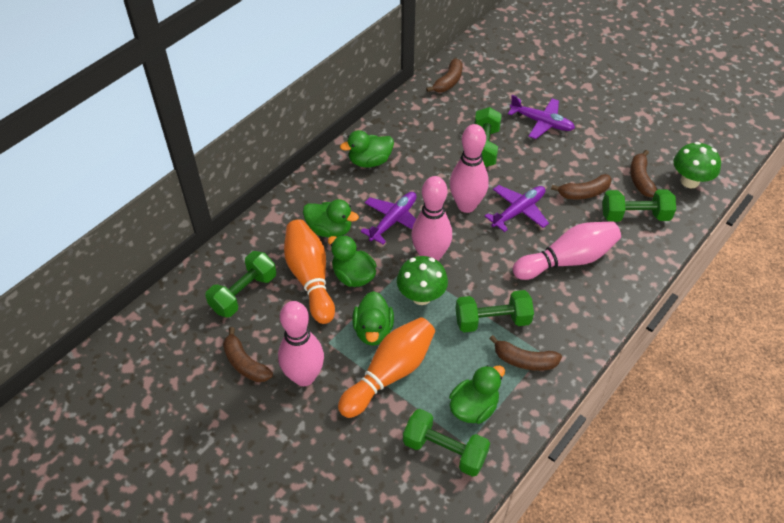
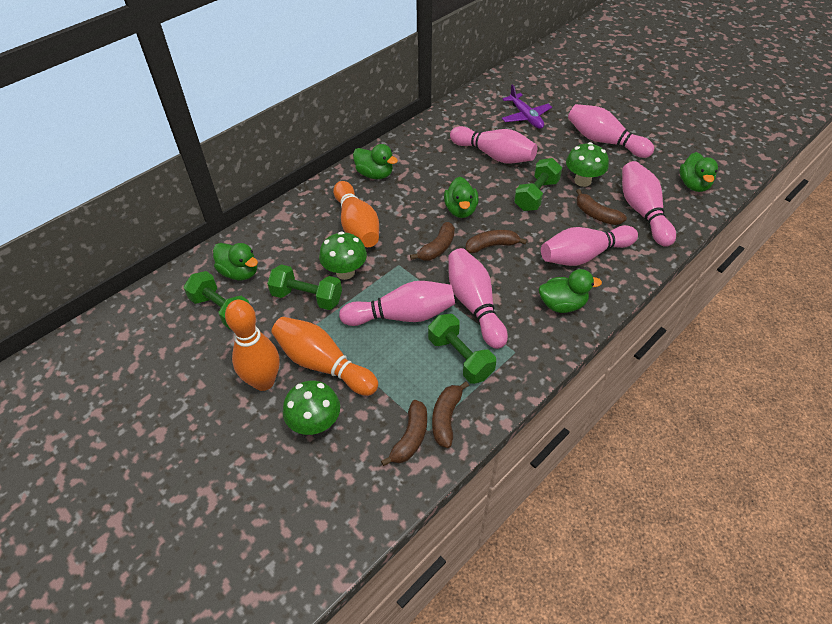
green dumbbell: 5 -> 4
green mushroom: 2 -> 3
orange bowling pin: 2 -> 3
pink bowling pin: 4 -> 6
purple plane: 3 -> 1

